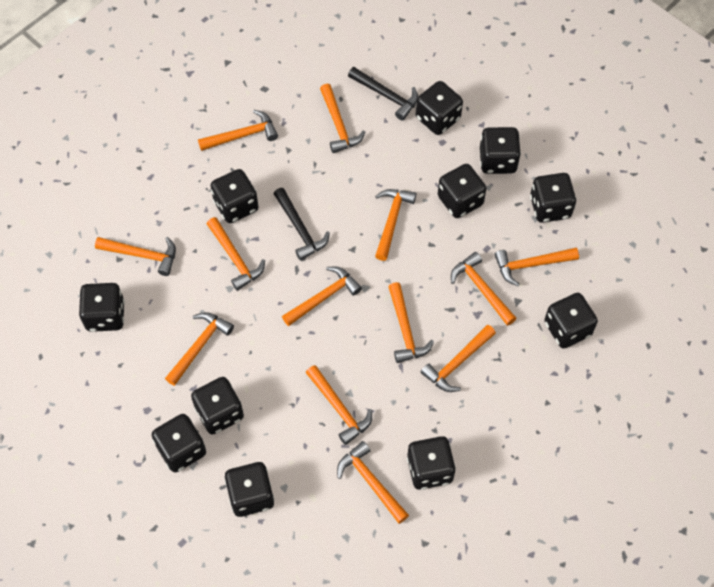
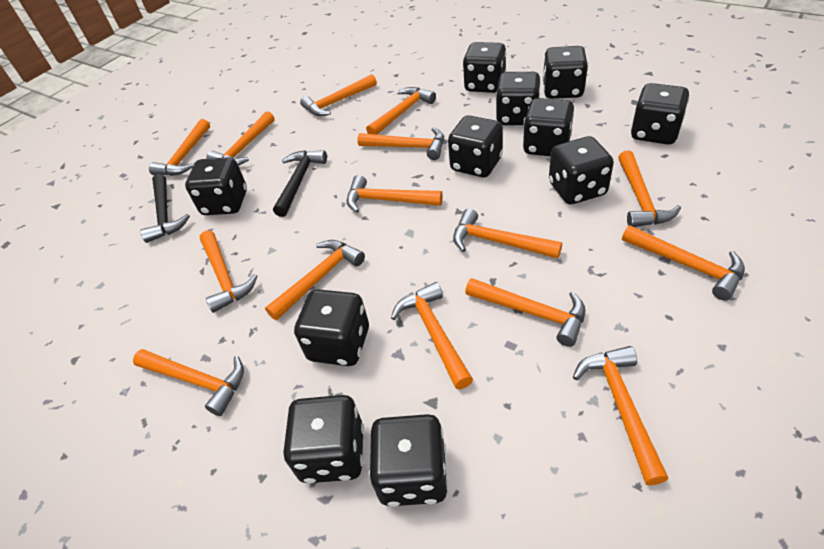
orange hammer: 13 -> 15

